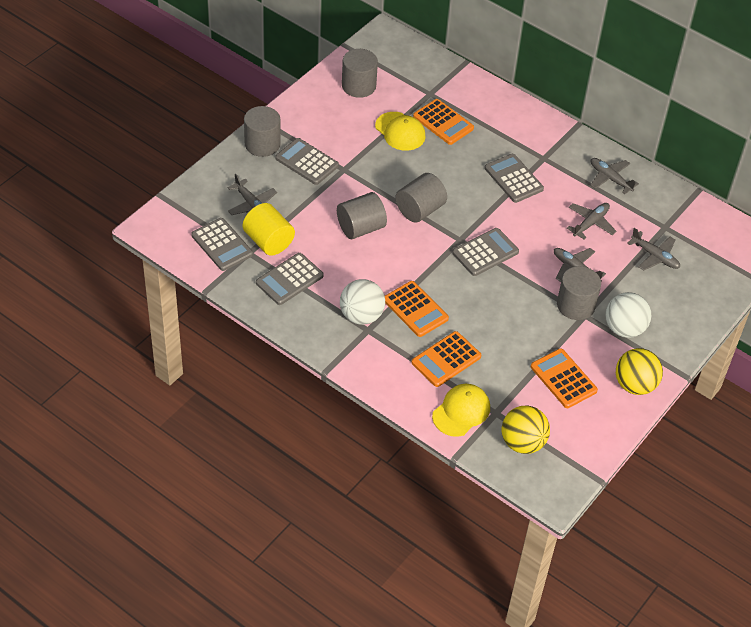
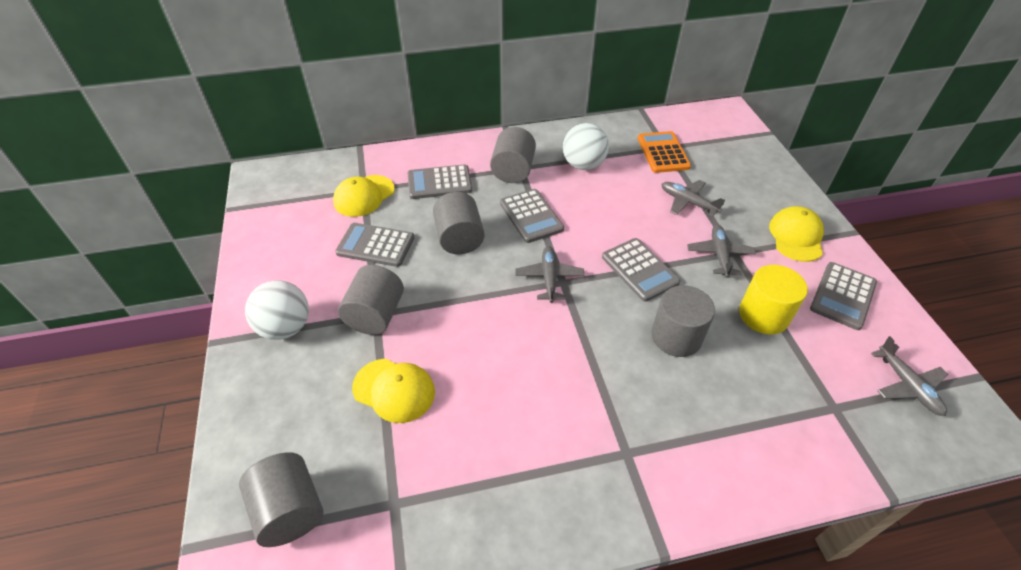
grey plane: 5 -> 4
orange calculator: 4 -> 1
yellow ball: 2 -> 0
yellow cap: 2 -> 3

